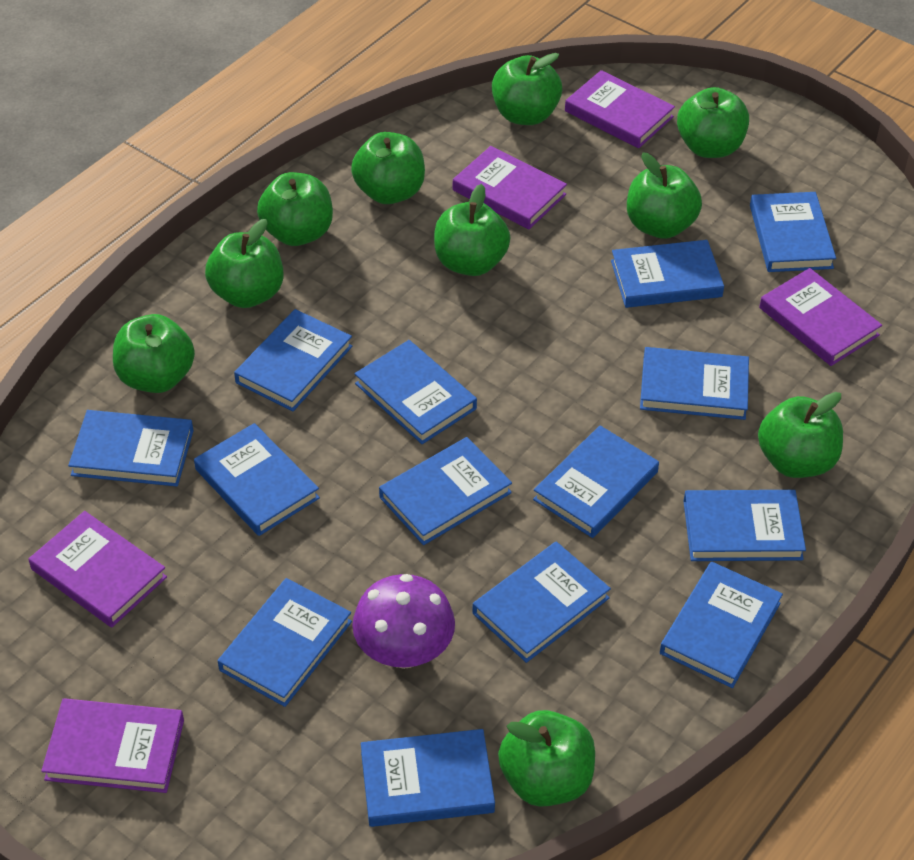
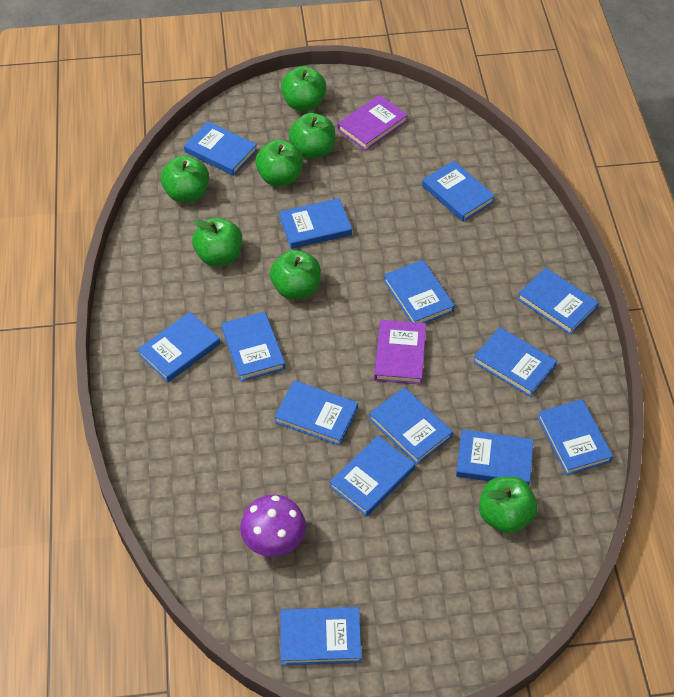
green apple: 10 -> 7
purple book: 5 -> 2

